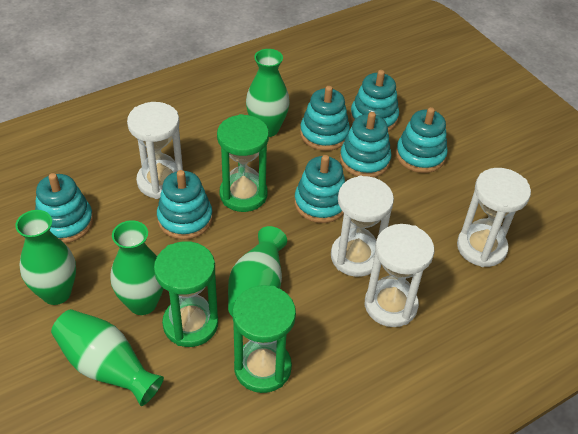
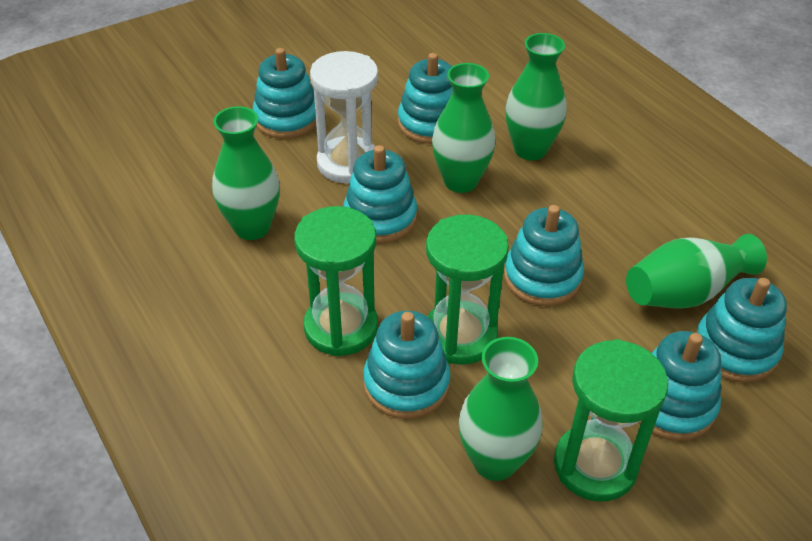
white hourglass: 4 -> 1

